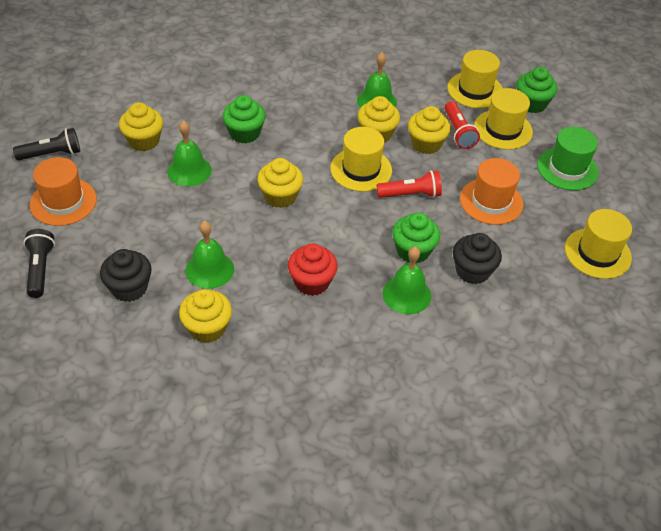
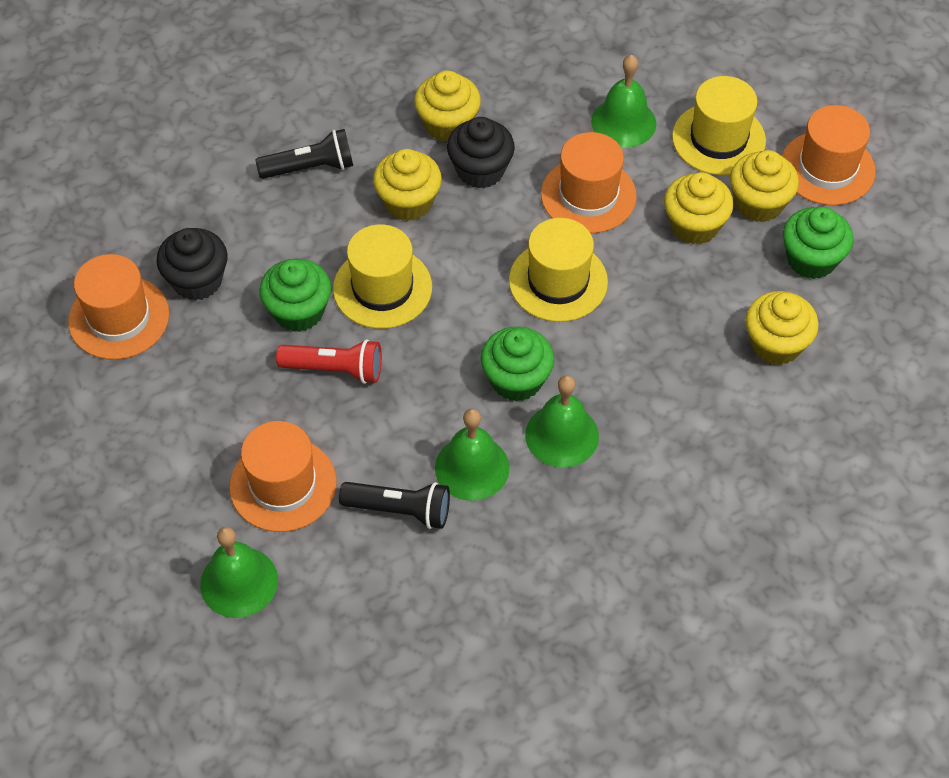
green hat: 1 -> 0
orange hat: 2 -> 4
red cupcake: 1 -> 0
red flashlight: 2 -> 1
yellow hat: 4 -> 3

